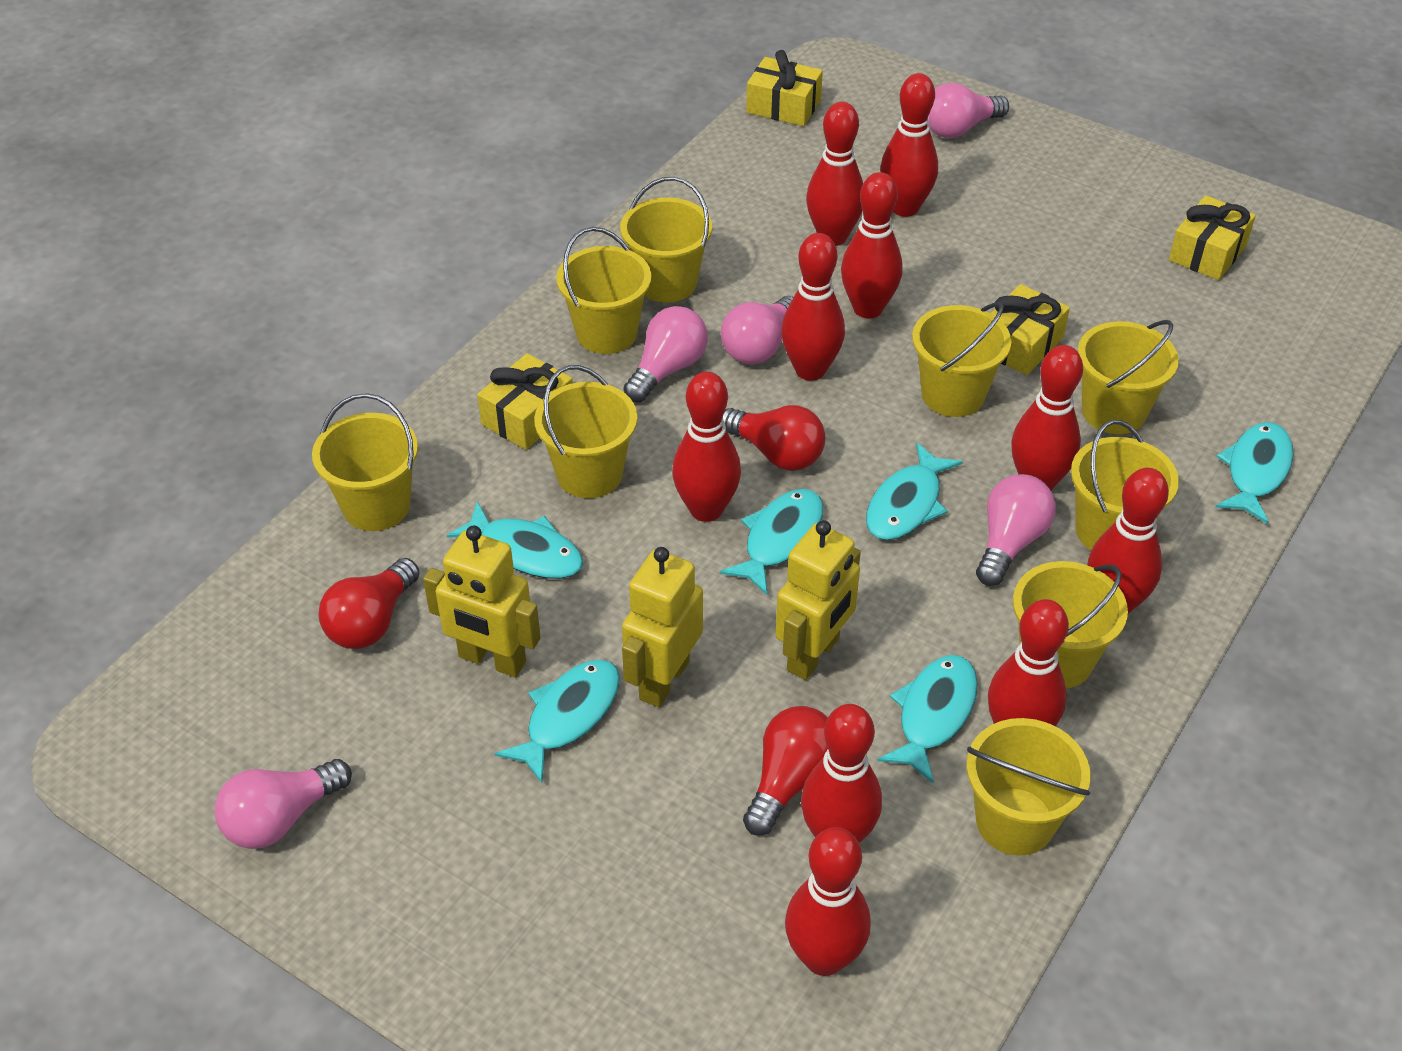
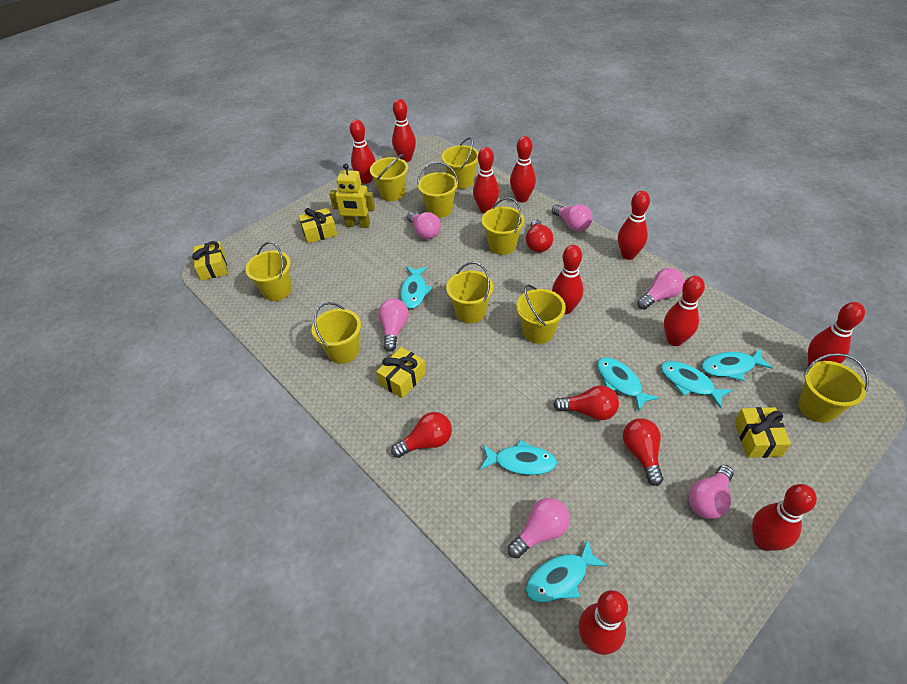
pink light bulb: 5 -> 6
red light bulb: 3 -> 4
yellow robot: 3 -> 1

